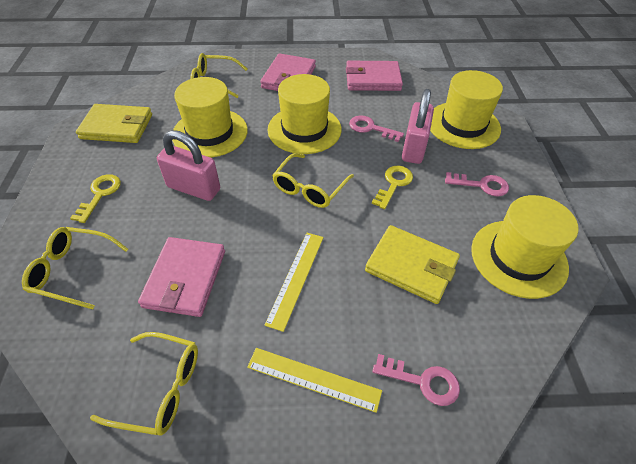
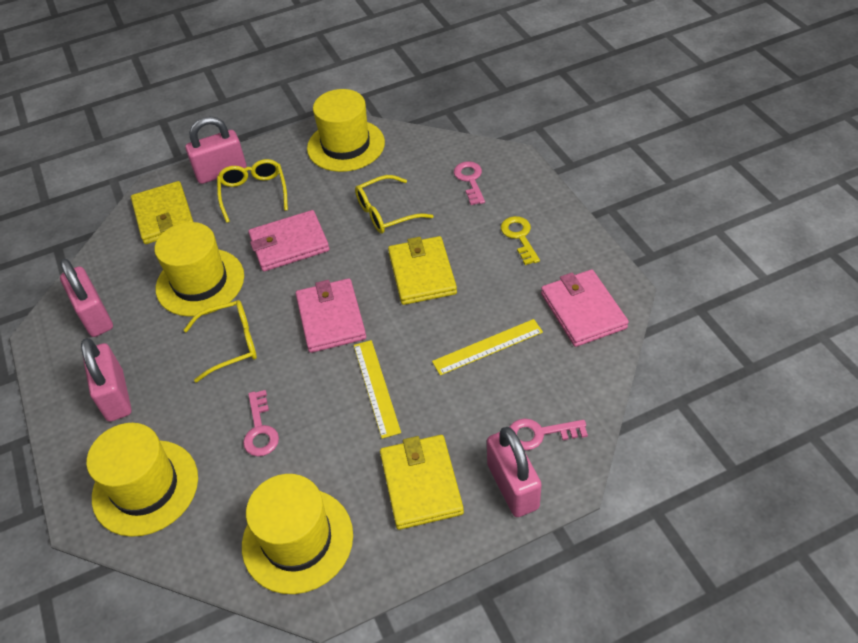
pink padlock: 2 -> 4
yellow glasses: 4 -> 3
yellow key: 2 -> 1
yellow wallet: 2 -> 3

